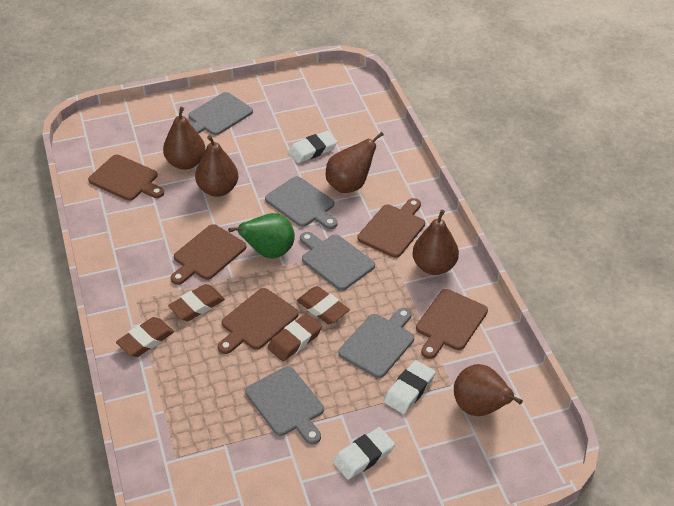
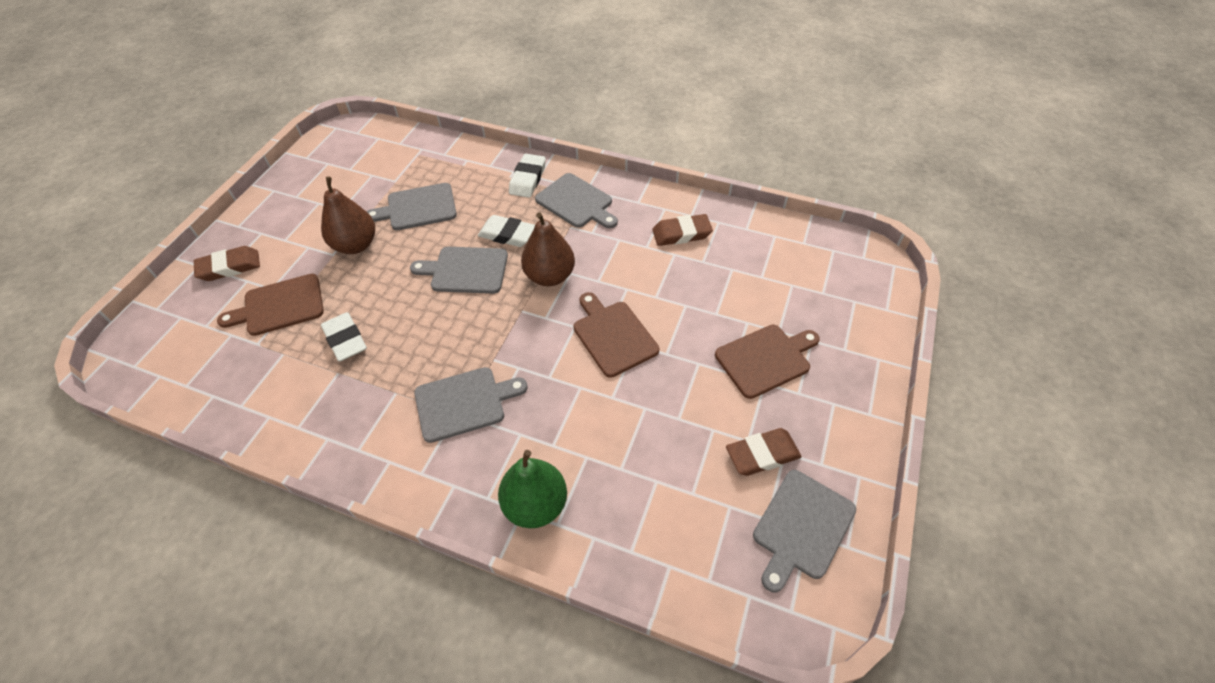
brown cutting board: 5 -> 3
brown eraser: 4 -> 3
brown pear: 5 -> 2

